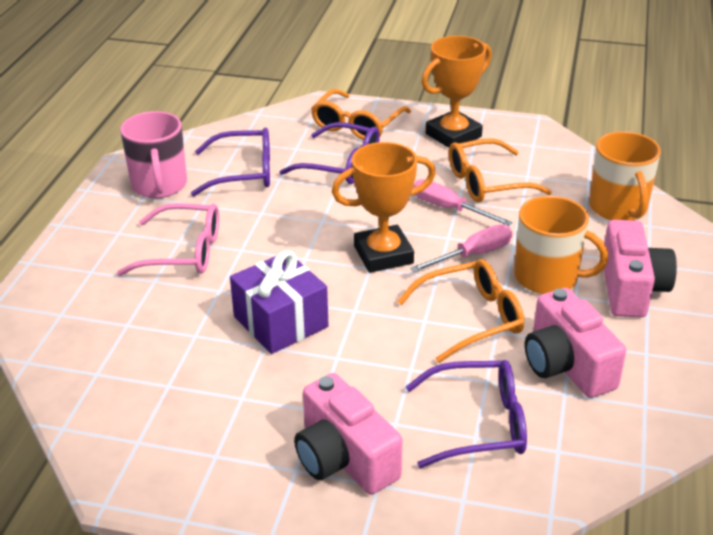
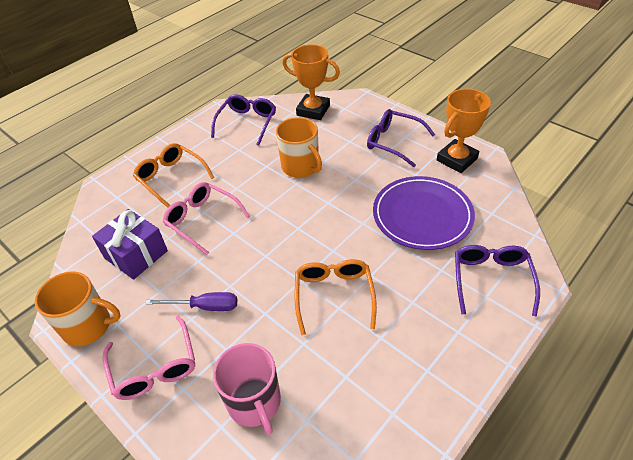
orange glasses: 3 -> 2
pink camera: 3 -> 0
pink glasses: 1 -> 2
pink screwdriver: 2 -> 0
purple plate: 0 -> 1
purple screwdriver: 0 -> 1

